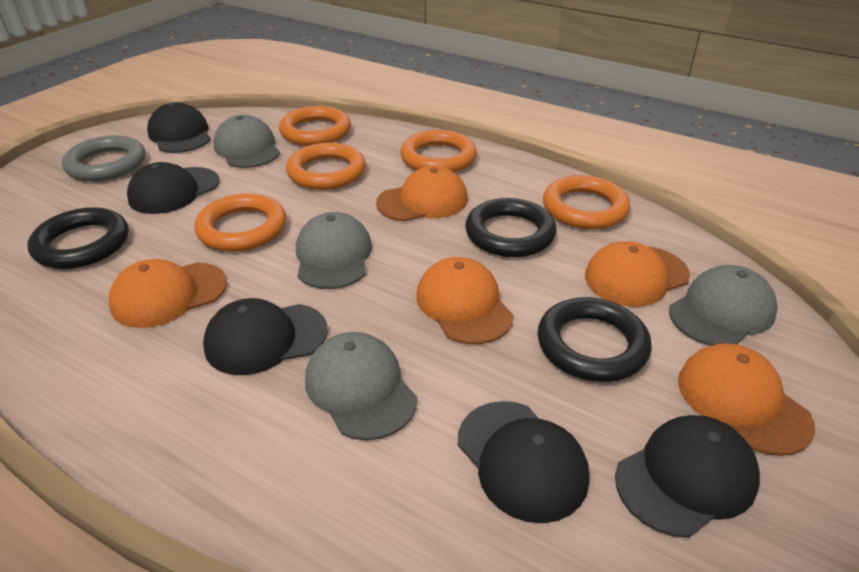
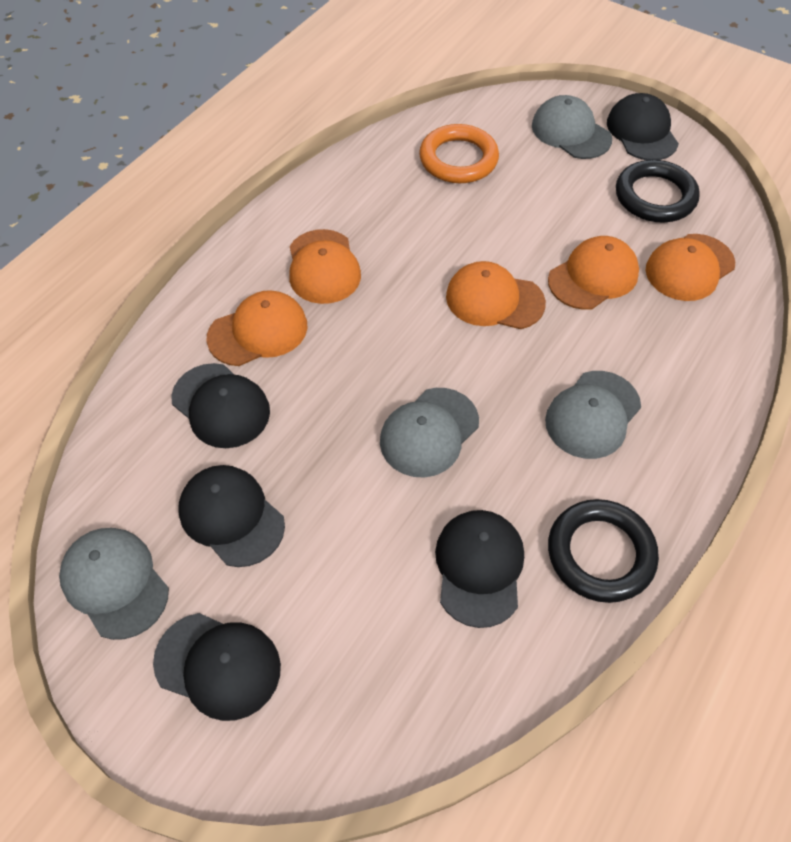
black ring: 3 -> 2
grey ring: 1 -> 0
orange ring: 5 -> 1

